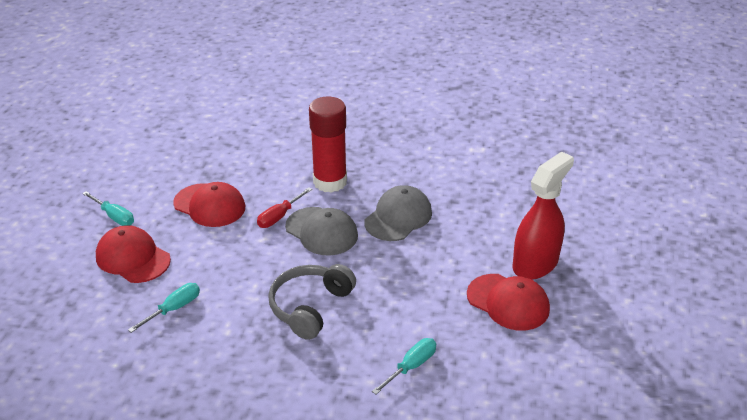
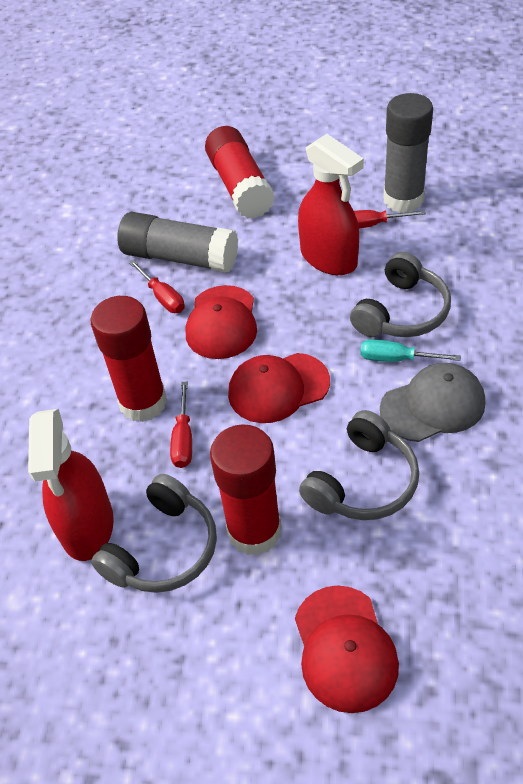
grey cap: 2 -> 1
grey glue stick: 0 -> 2
grey headphones: 1 -> 3
red glue stick: 1 -> 3
red screwdriver: 1 -> 3
red spray bottle: 1 -> 2
turquoise screwdriver: 3 -> 1

